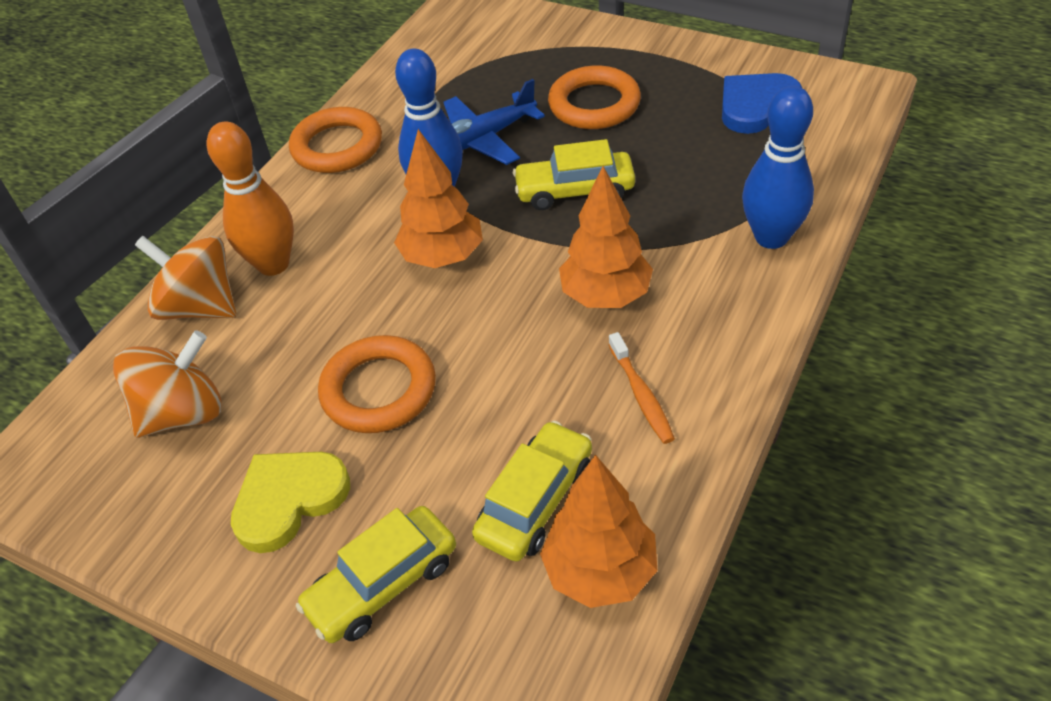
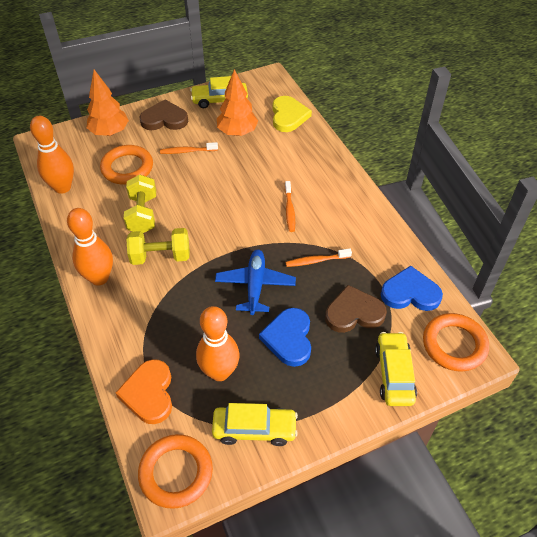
blue bowling pin: 2 -> 0
blue heart: 1 -> 2
brown heart: 0 -> 2
orange bowling pin: 1 -> 3
orange heart: 0 -> 1
orange spinning top: 2 -> 0
orange toothbrush: 1 -> 3
orange tree: 3 -> 2
yellow dumbbell: 0 -> 2

